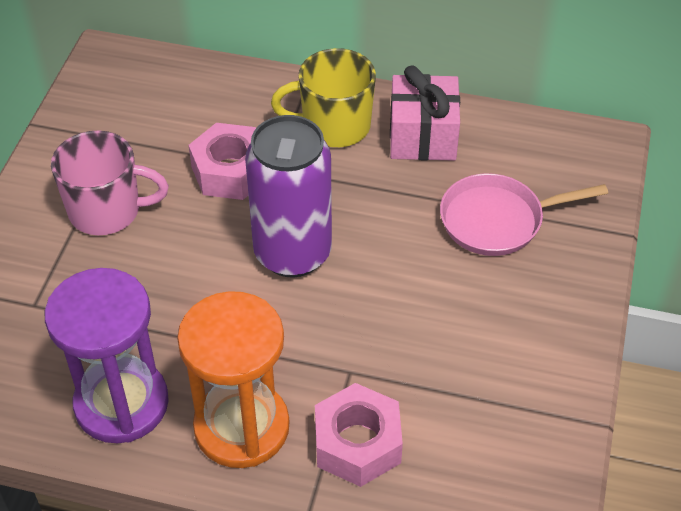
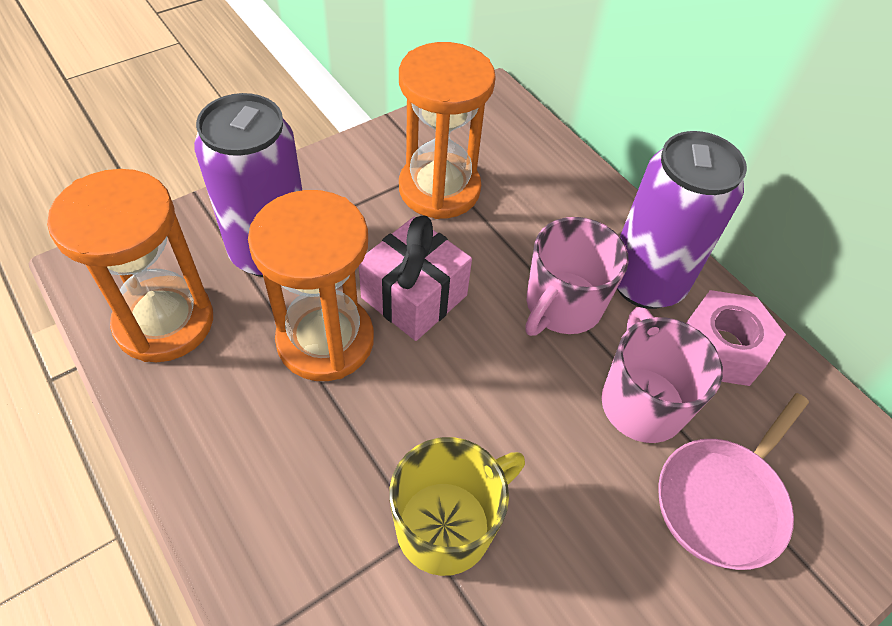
orange hourglass: 1 -> 3
pink mug: 1 -> 2
pink nut: 2 -> 1
purple can: 1 -> 2
purple hourglass: 1 -> 0

